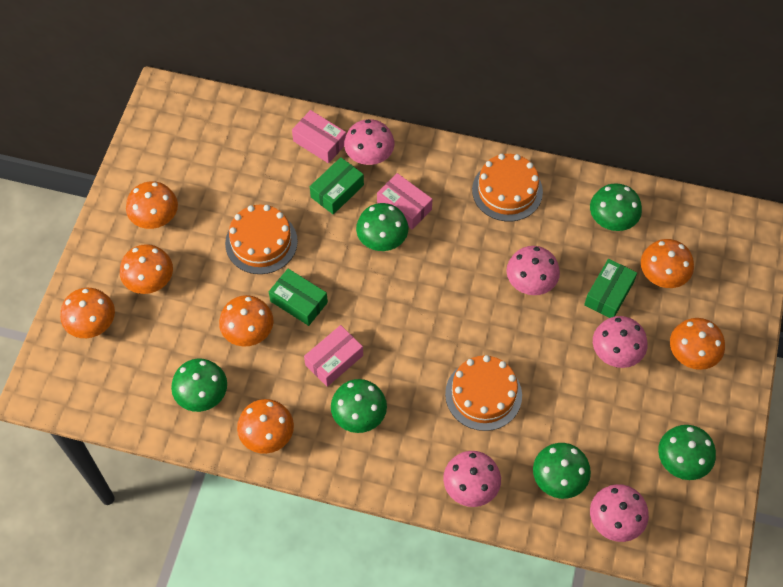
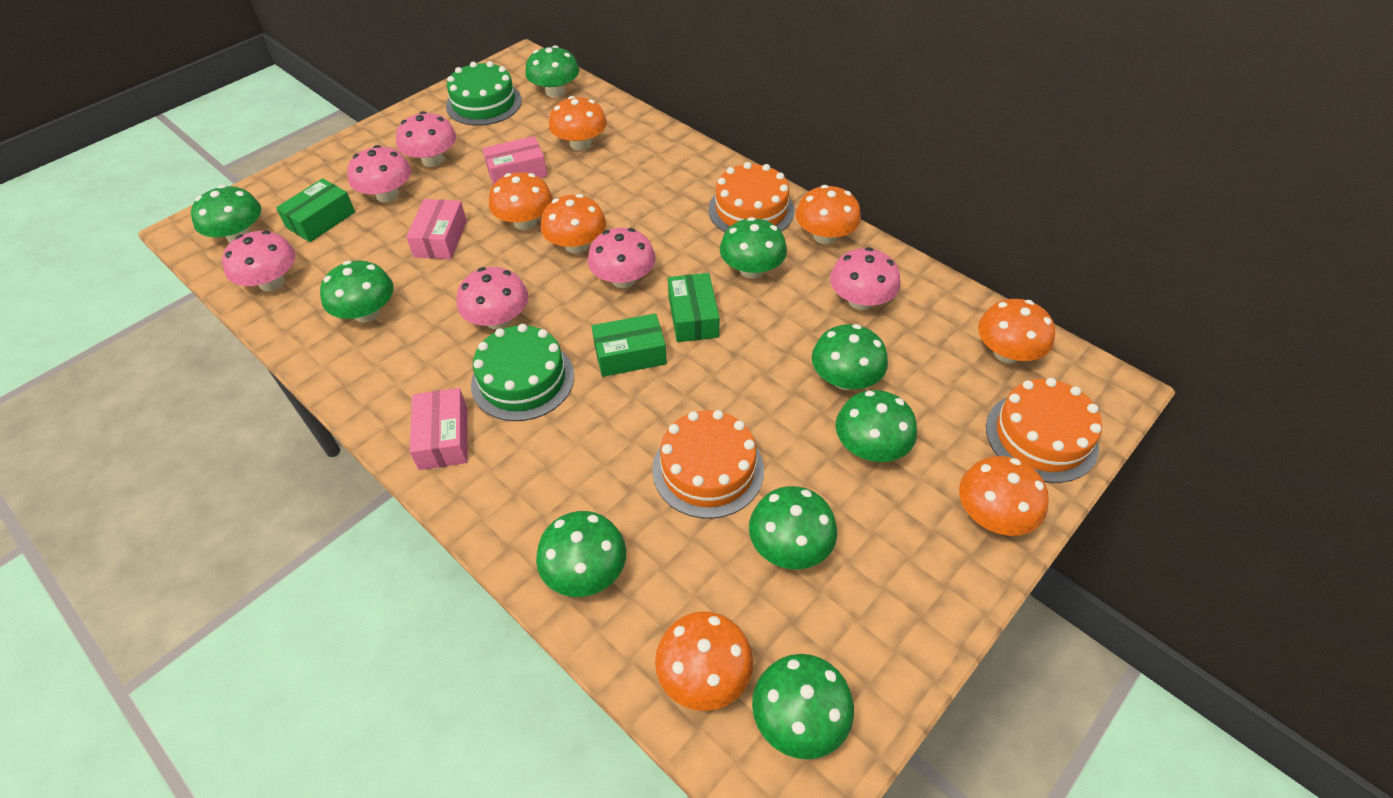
green cake: 0 -> 2
green mushroom: 6 -> 9
pink mushroom: 5 -> 6

